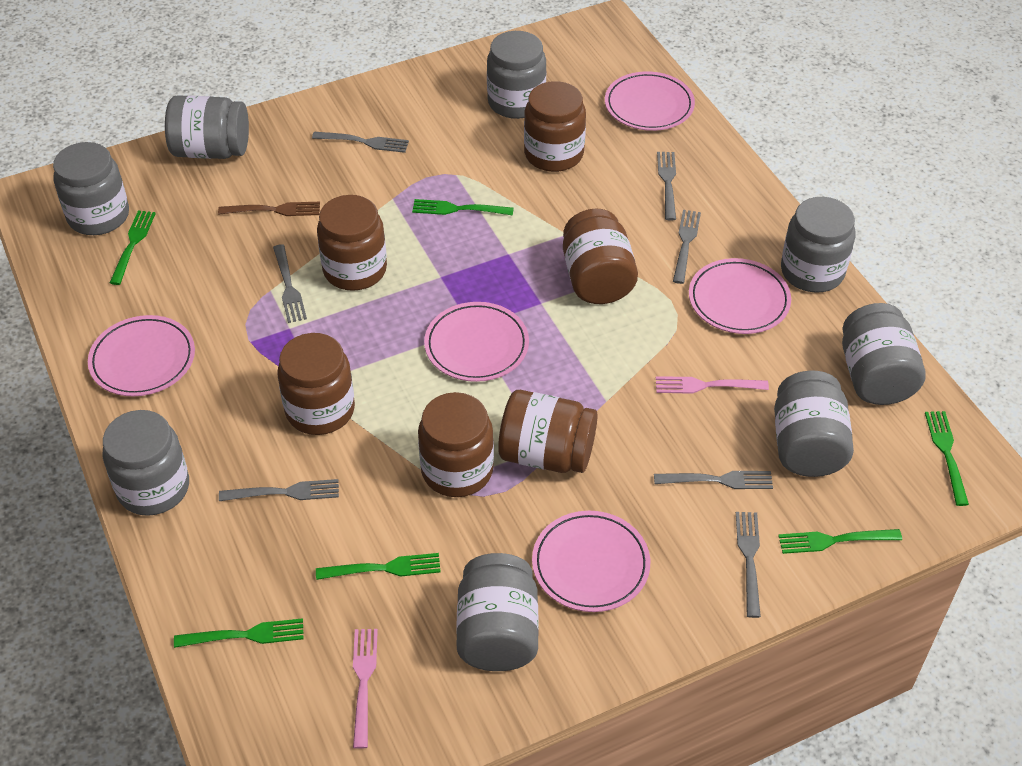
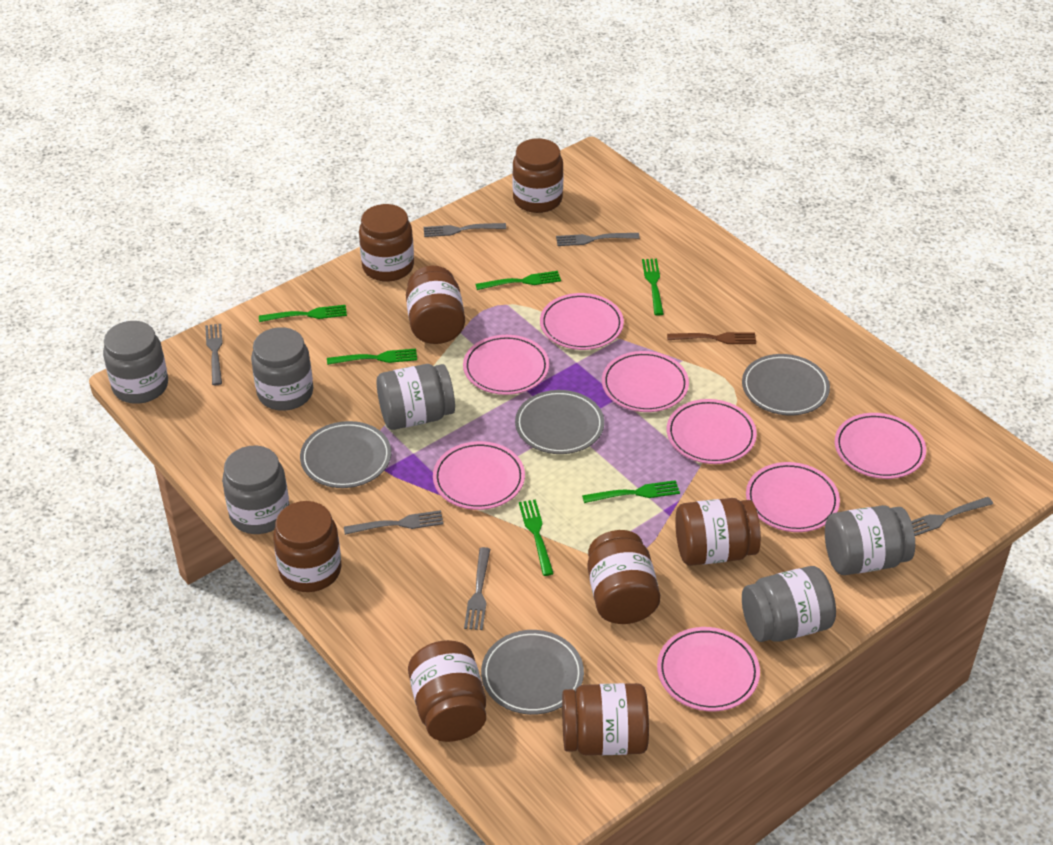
brown jar: 6 -> 8
grey fork: 7 -> 6
grey jar: 8 -> 6
grey plate: 0 -> 4
pink fork: 2 -> 0
pink plate: 5 -> 8

